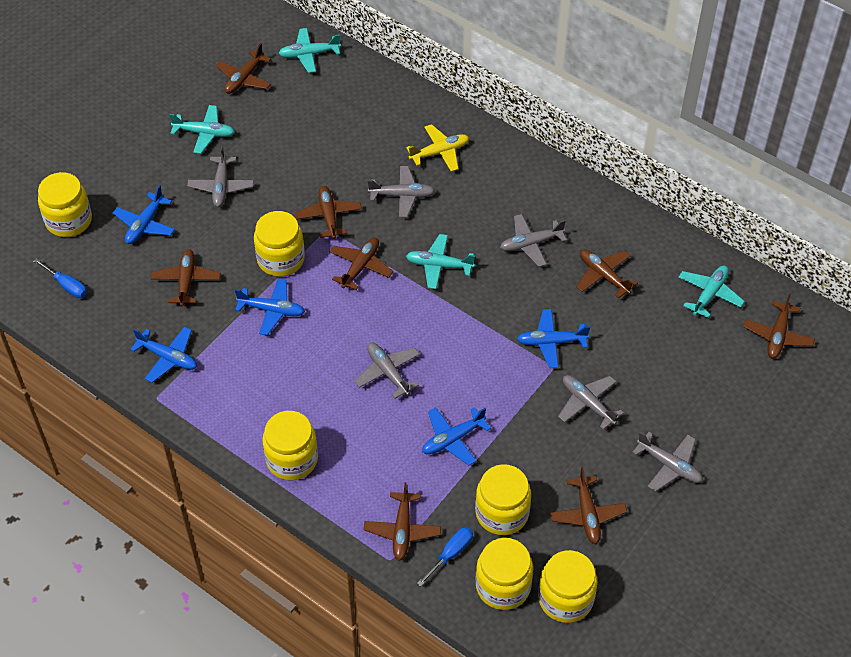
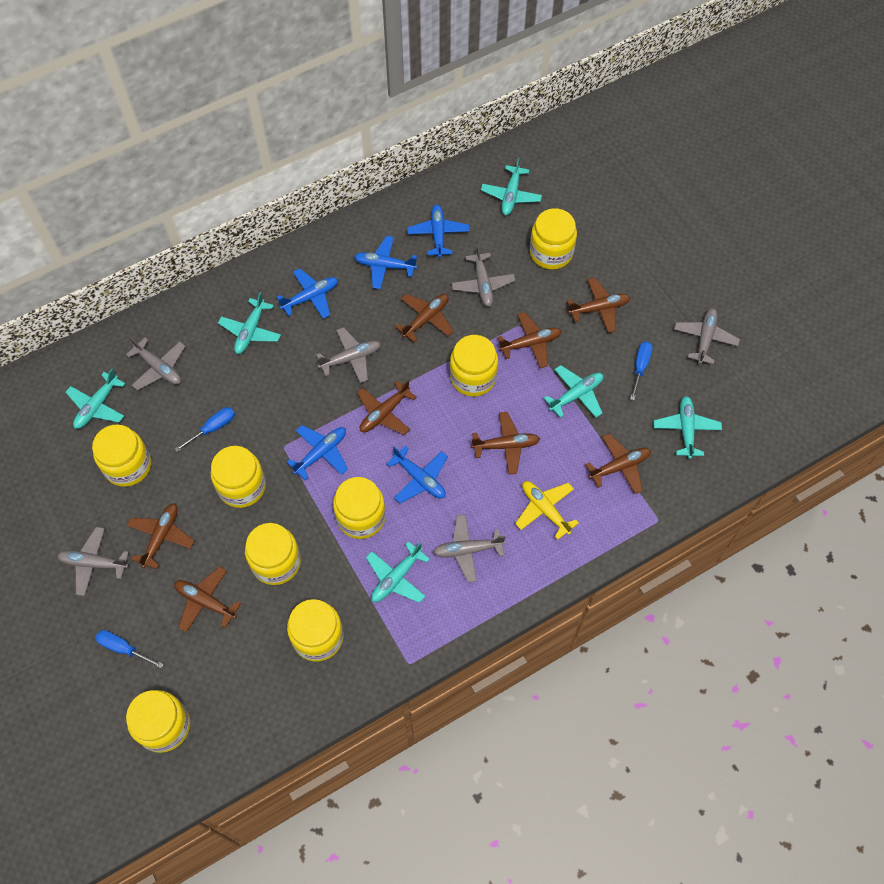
blue screwdriver: 2 -> 3
turquoise plane: 4 -> 6
yellow jar: 6 -> 8

